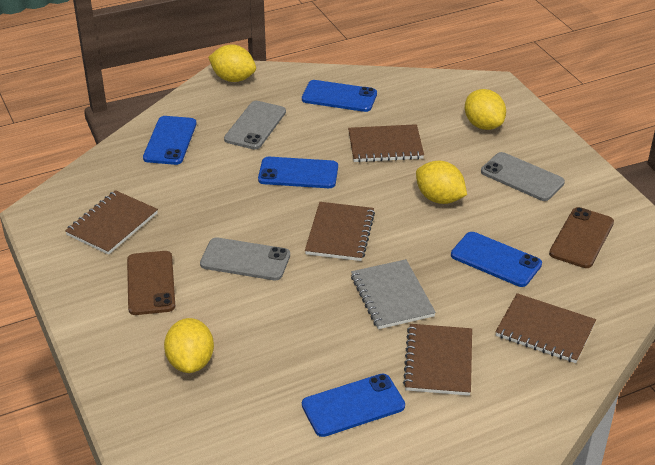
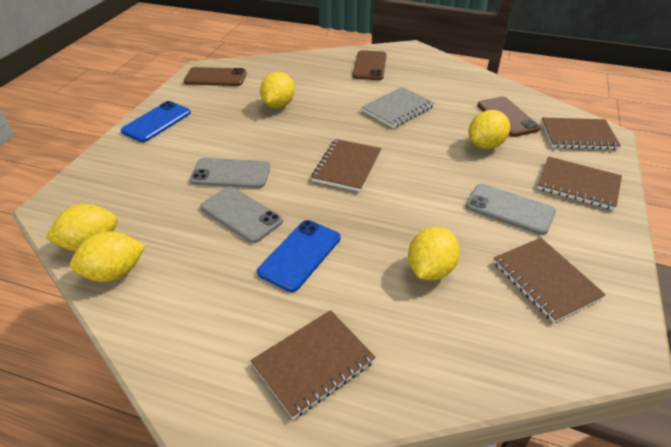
blue phone: 5 -> 2
brown phone: 2 -> 3
yellow lemon: 4 -> 5

